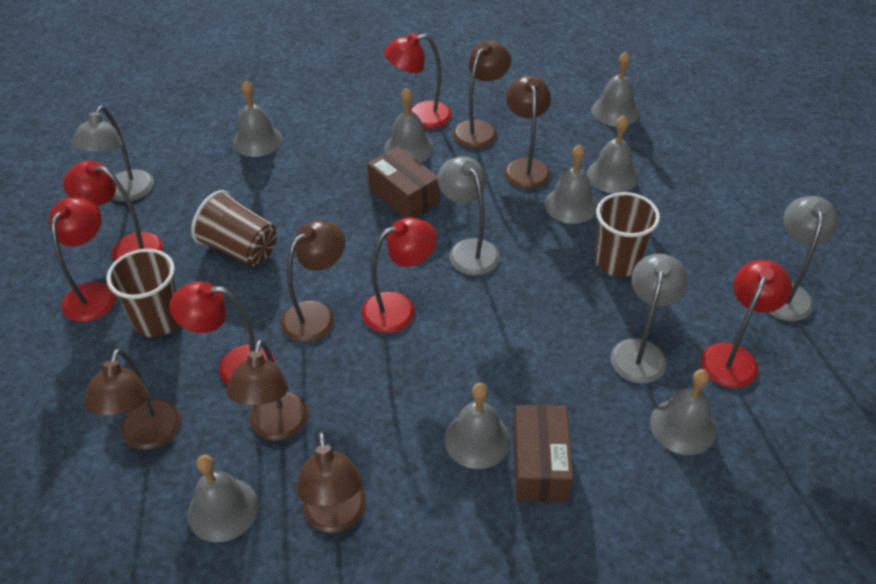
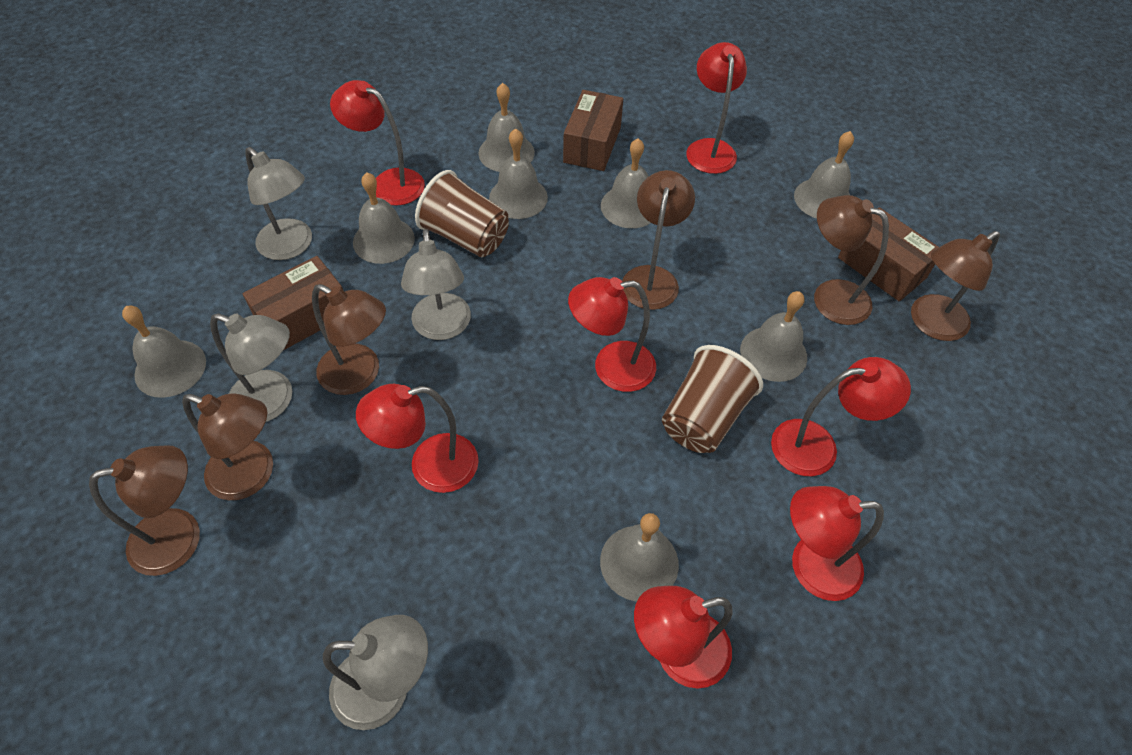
brown box: 2 -> 3
brown cup: 3 -> 2
red lamp: 6 -> 7

